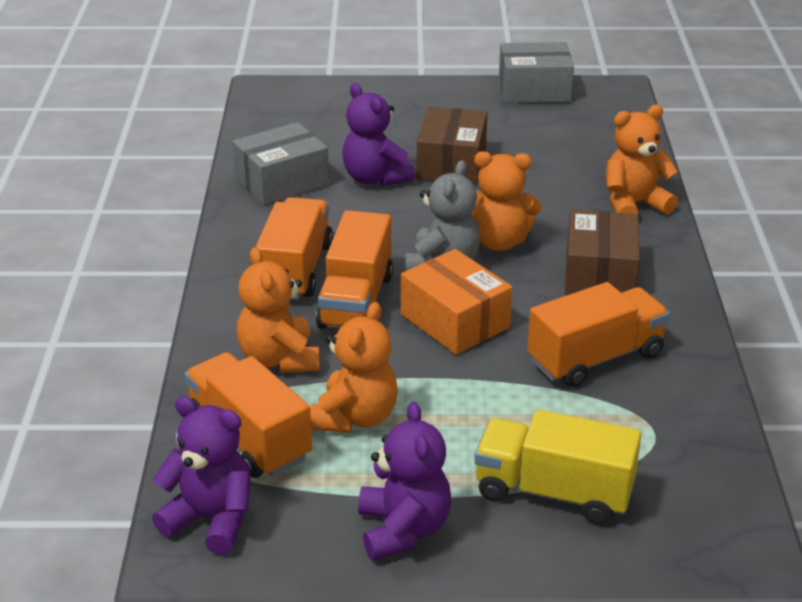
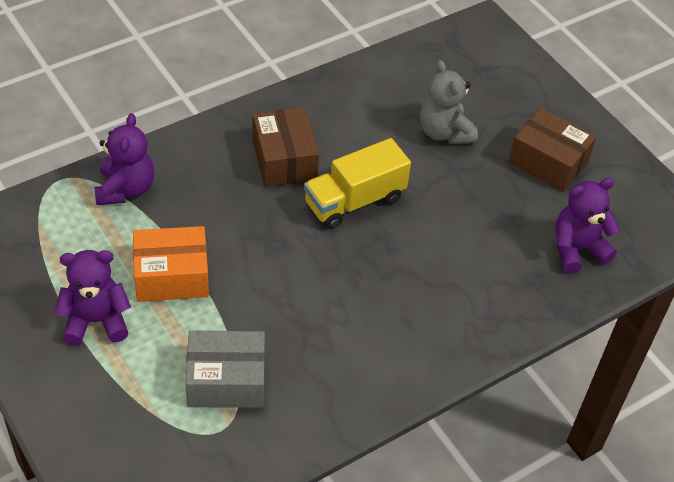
grey box: 2 -> 1
orange teddy bear: 4 -> 0
orange truck: 4 -> 0

